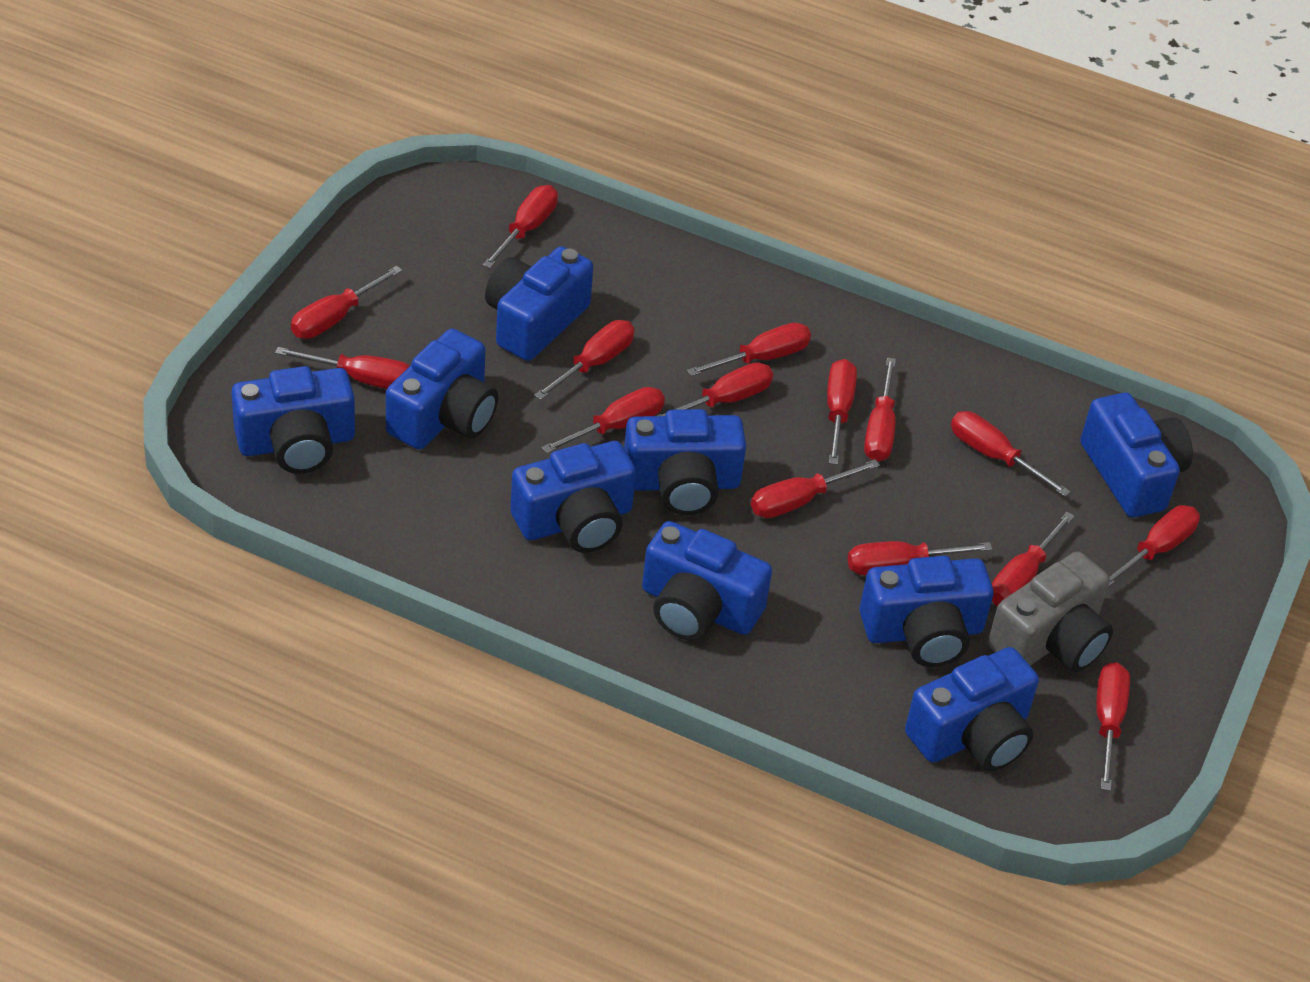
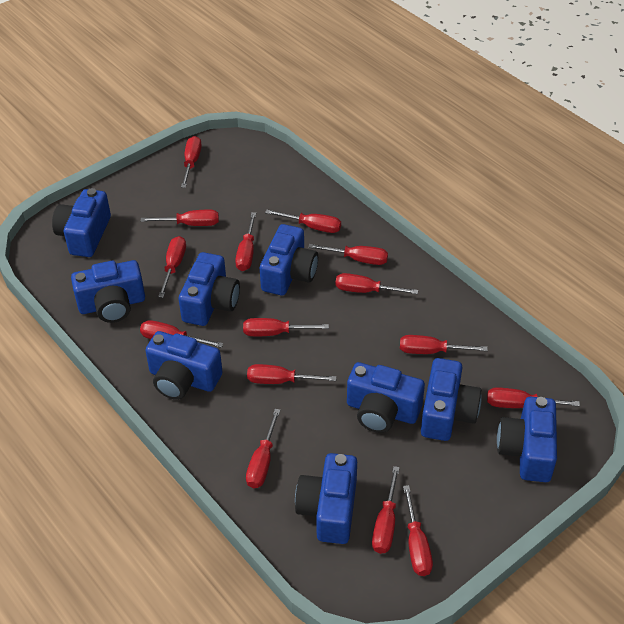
grey camera: 1 -> 0

